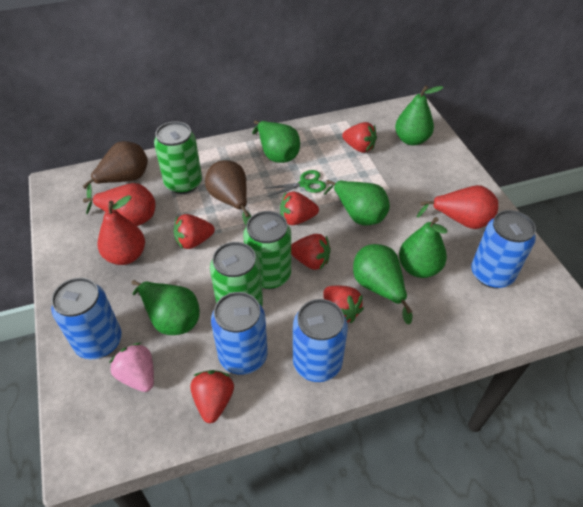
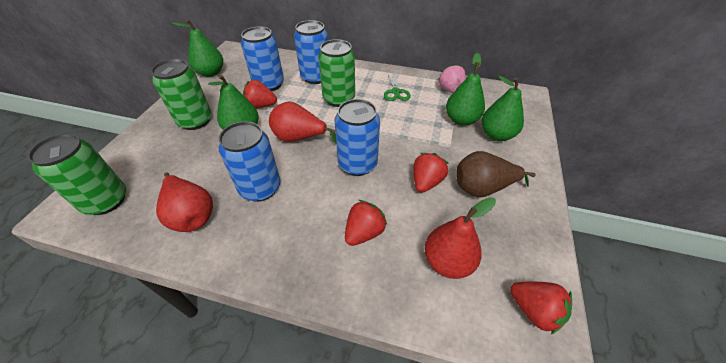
brown pear: 2 -> 1
green pear: 6 -> 4
red strawberry: 6 -> 4

